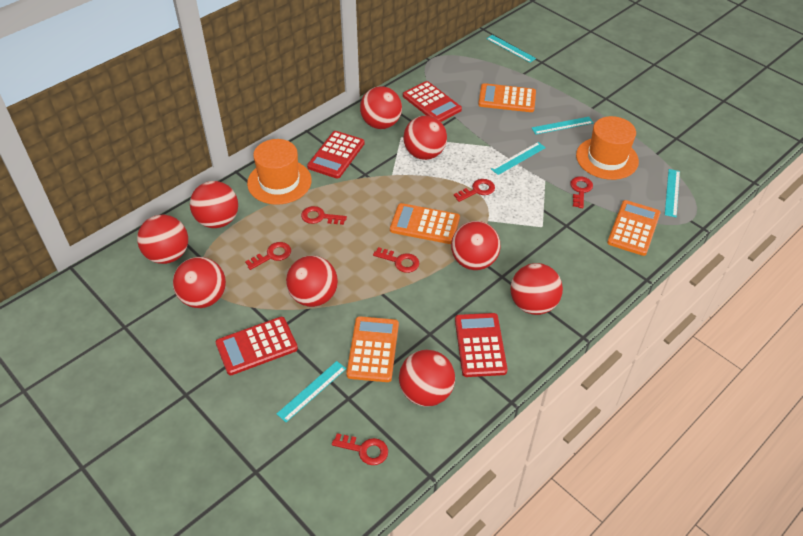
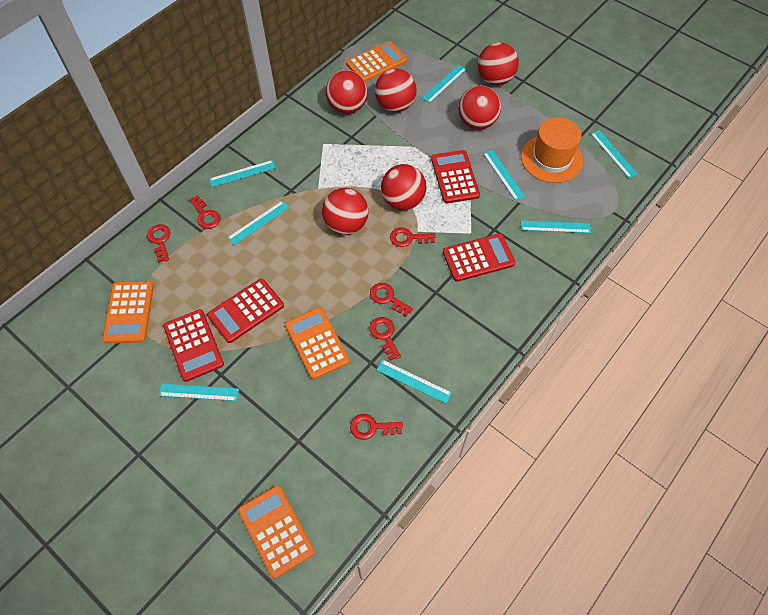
orange hat: 2 -> 1
red ball: 9 -> 6
turquoise ruler: 5 -> 8

